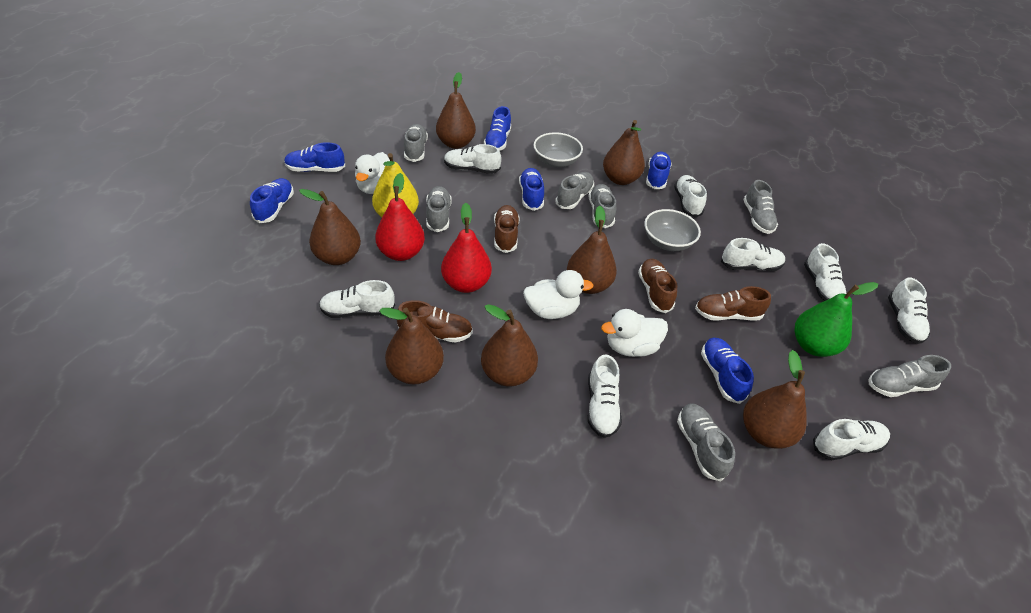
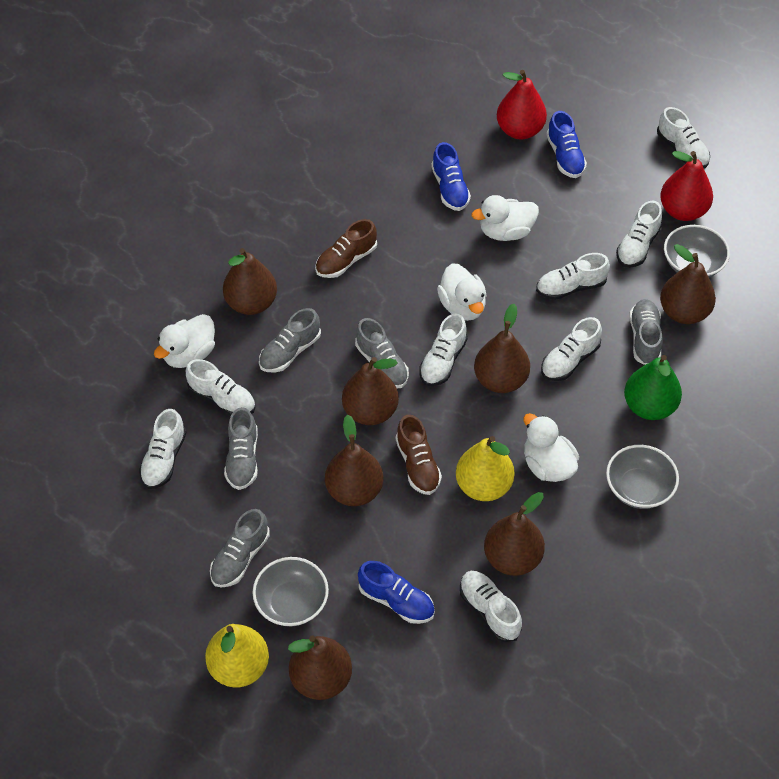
blue shoe: 6 -> 3
brown shoe: 4 -> 2
grey bowl: 2 -> 3
grey shoe: 7 -> 5
white duck: 3 -> 4
yellow pear: 1 -> 2

